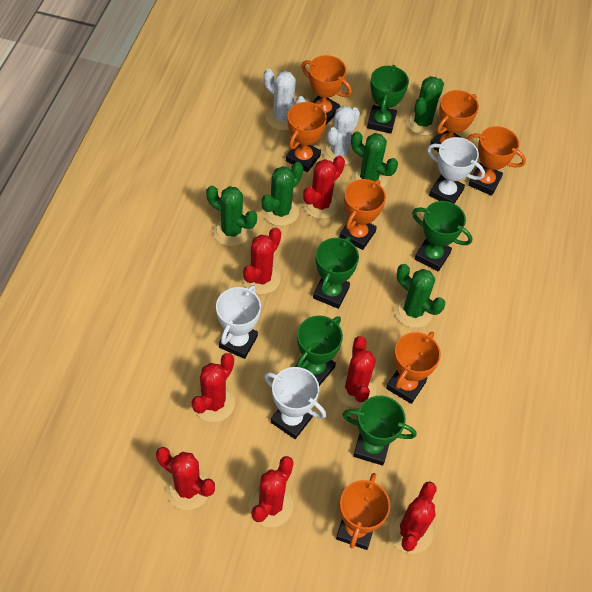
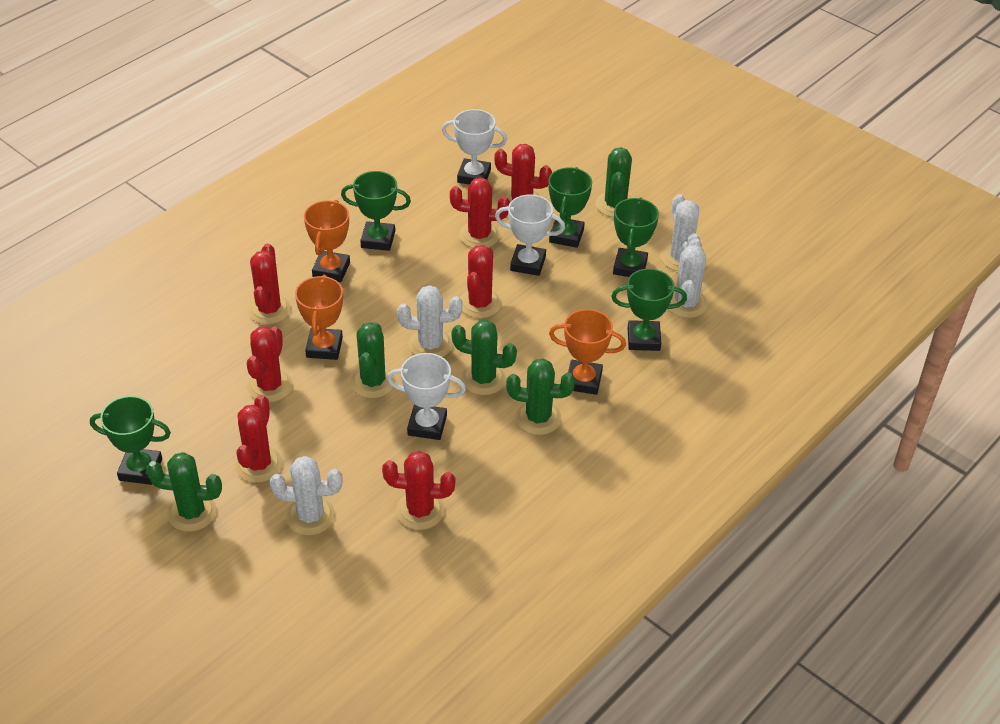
orange trophy: 7 -> 3
white cactus: 2 -> 4

